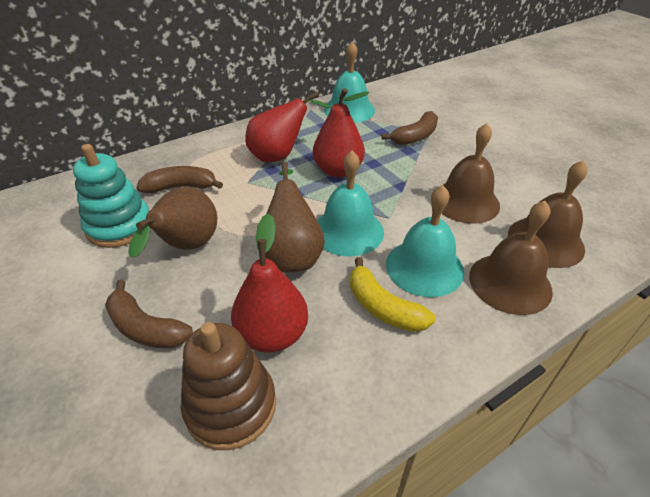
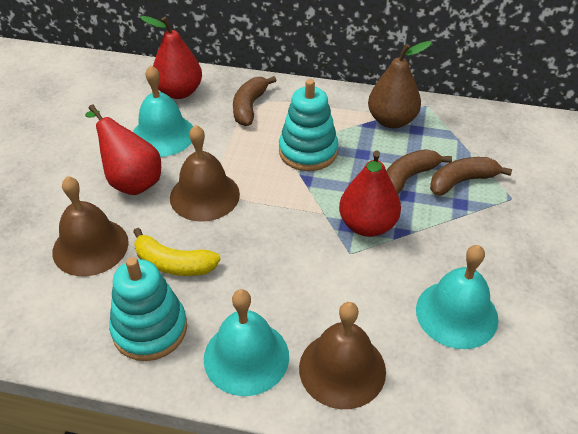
brown pear: 2 -> 1
brown stacking toy: 1 -> 0
turquoise stacking toy: 1 -> 2

